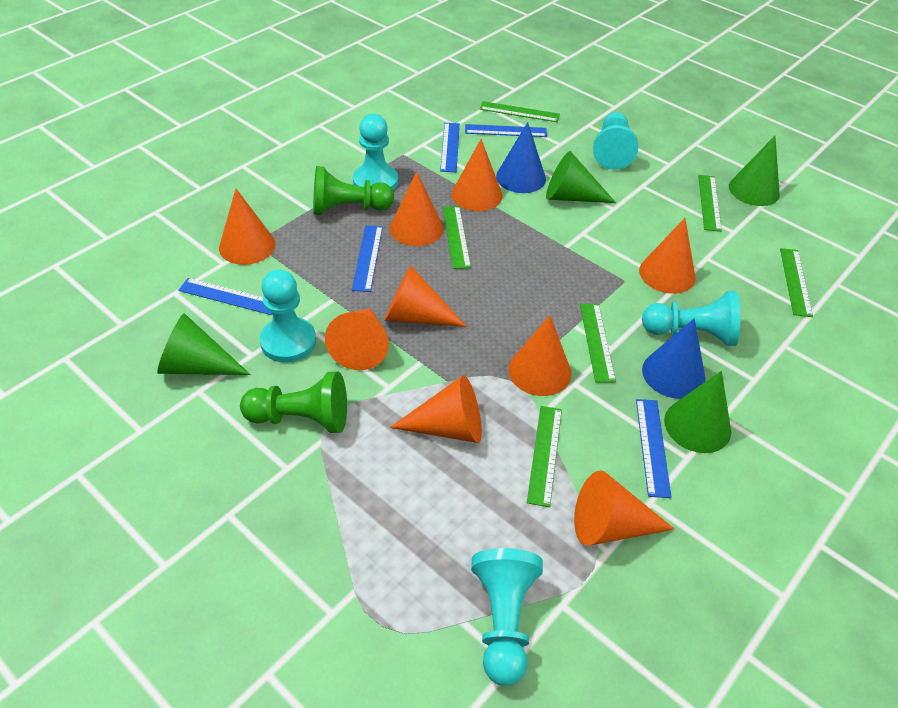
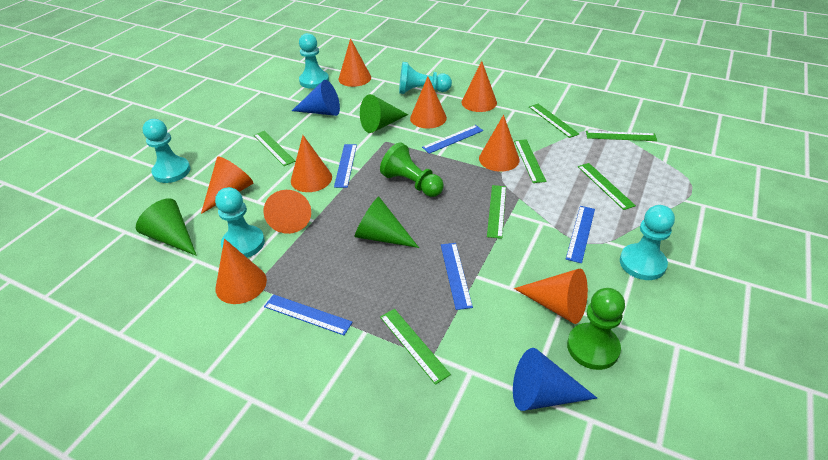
green cone: 4 -> 3
green ruler: 6 -> 7

